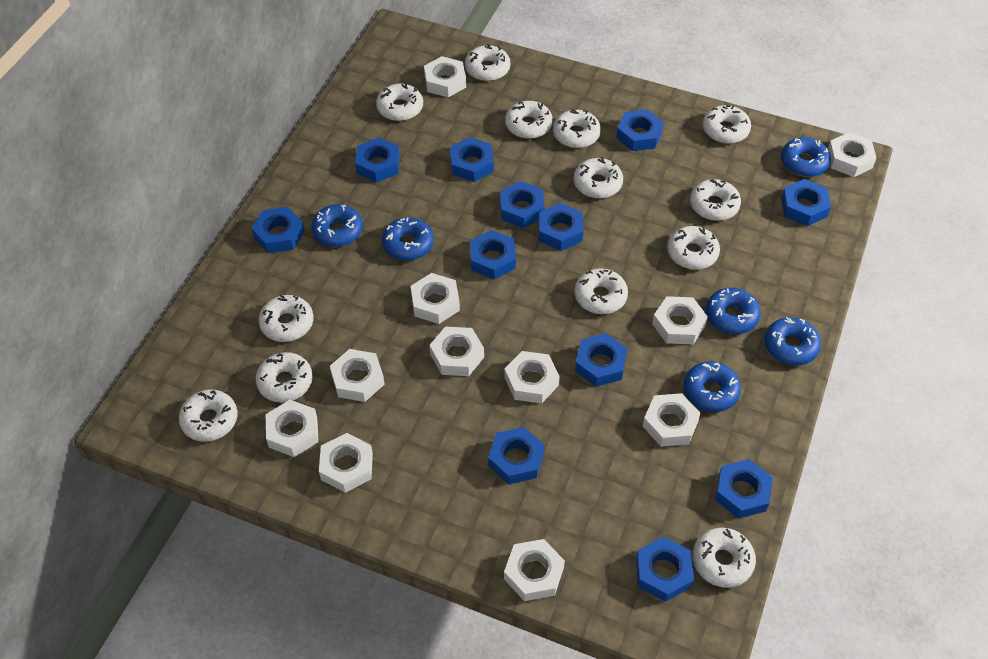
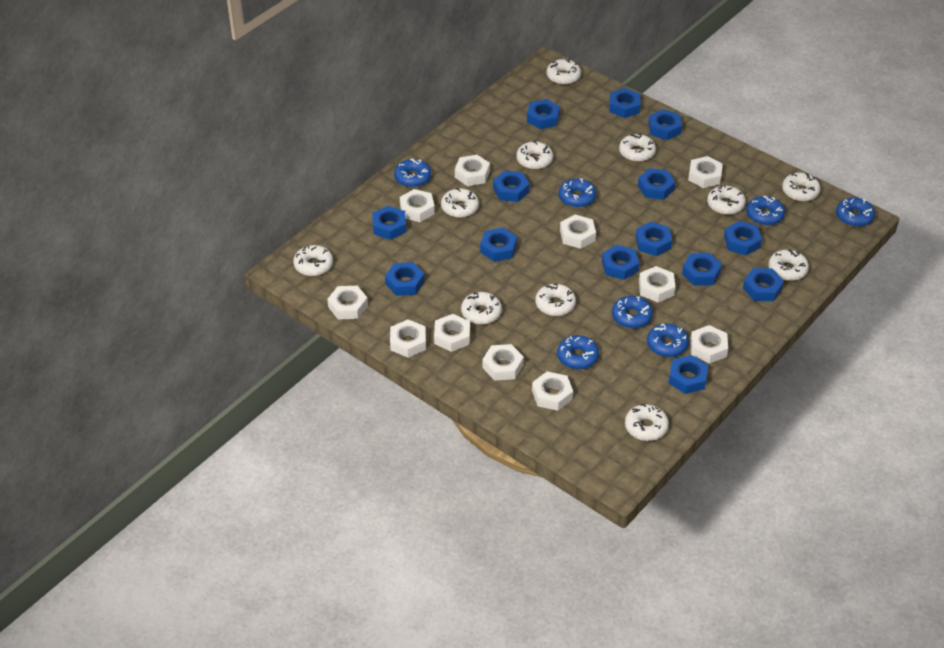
blue donut: 6 -> 7
blue nut: 12 -> 14
white donut: 13 -> 11

